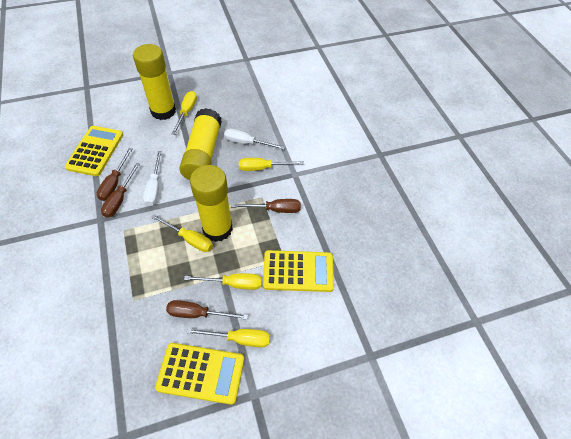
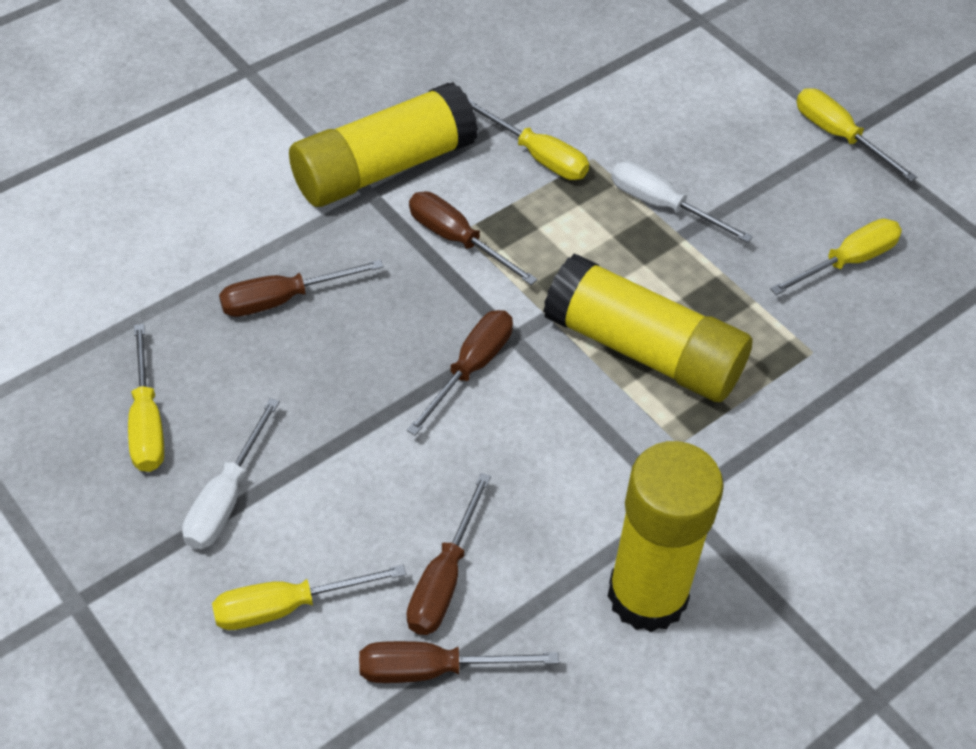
brown screwdriver: 4 -> 5
yellow calculator: 3 -> 0

